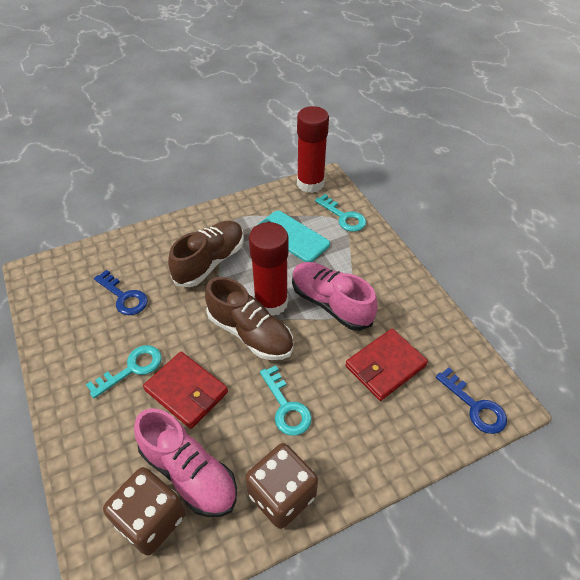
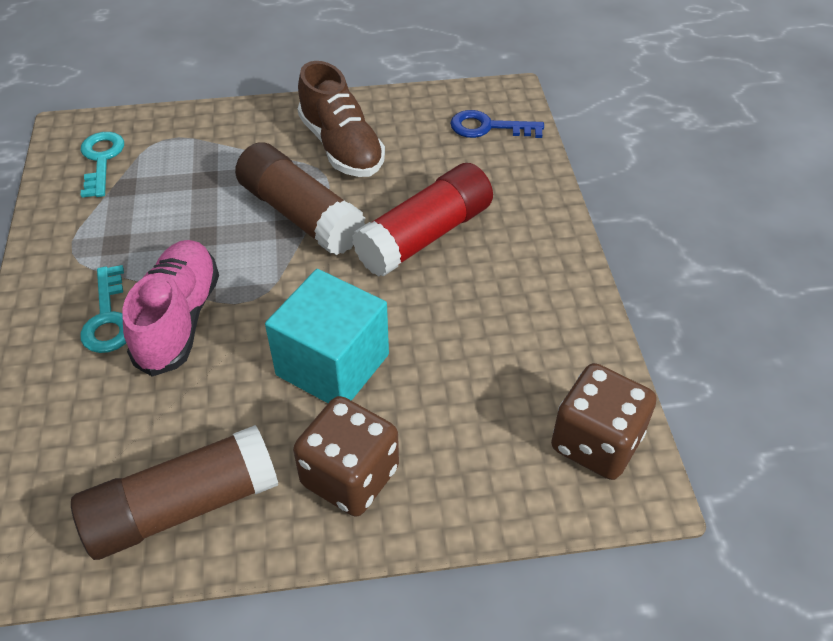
blue key: 2 -> 1
brown glue stick: 0 -> 2
brown shoe: 2 -> 1
pink shoe: 2 -> 1
red glue stick: 2 -> 1
red wallet: 2 -> 0
turquoise cube: 0 -> 1
turquoise key: 3 -> 2
turquoise phone: 1 -> 0

